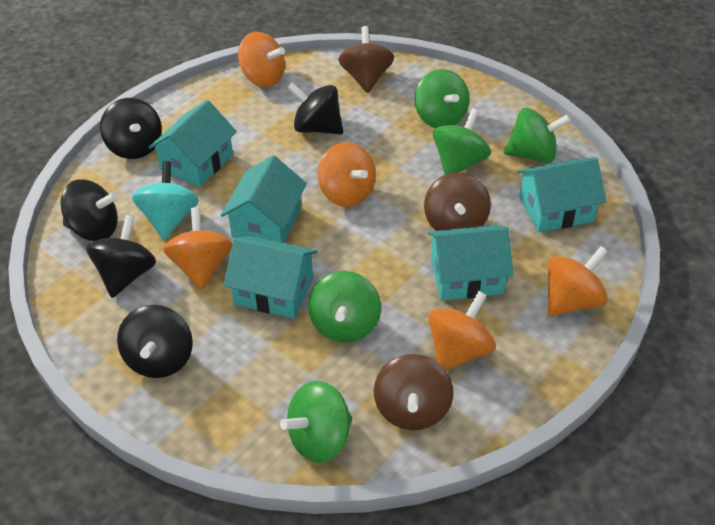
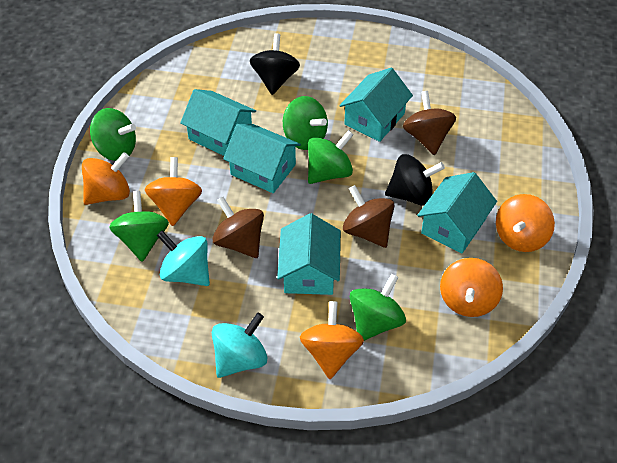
black spinning top: 5 -> 2
turquoise spinning top: 1 -> 2

